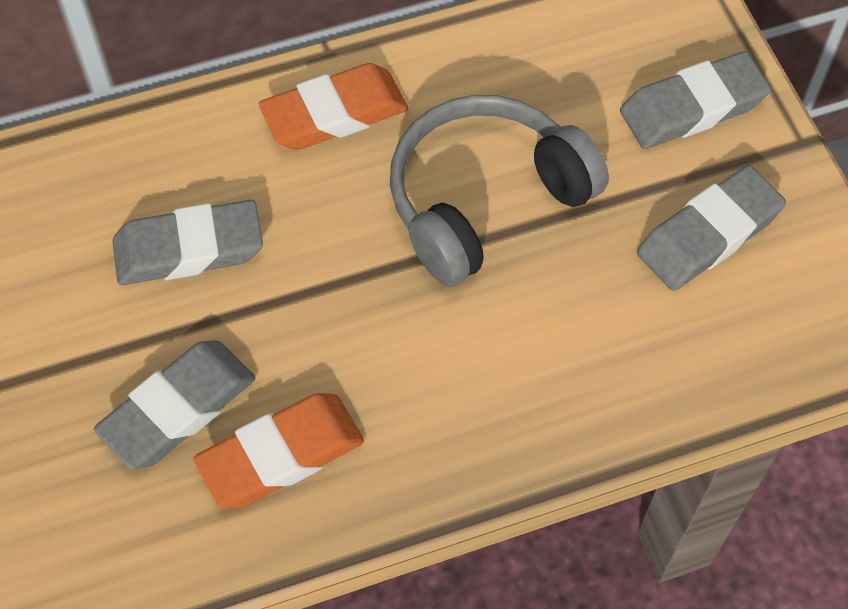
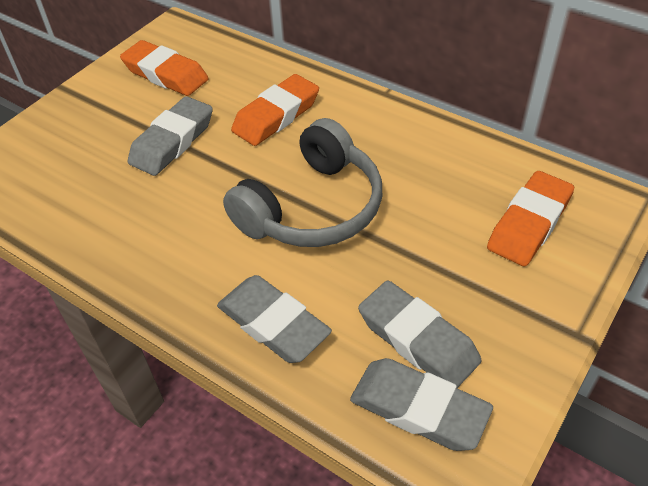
orange eraser: 2 -> 3

